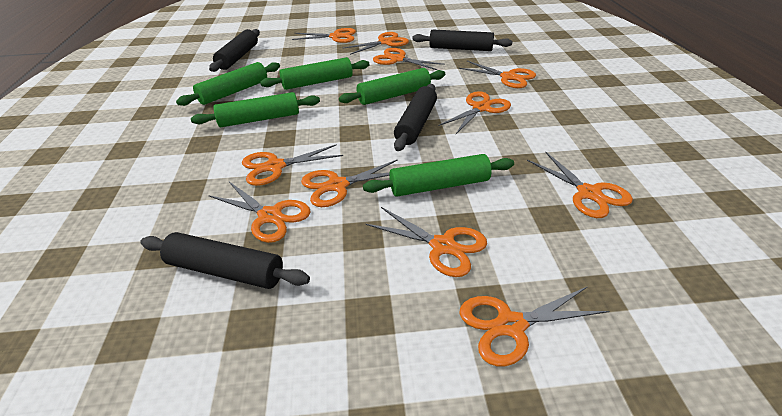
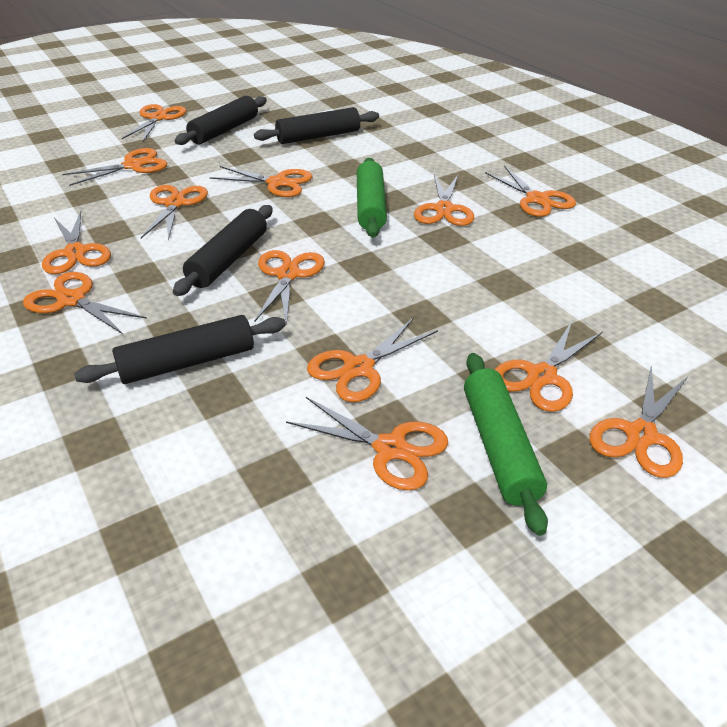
green rolling pin: 5 -> 2
orange scissors: 11 -> 13

